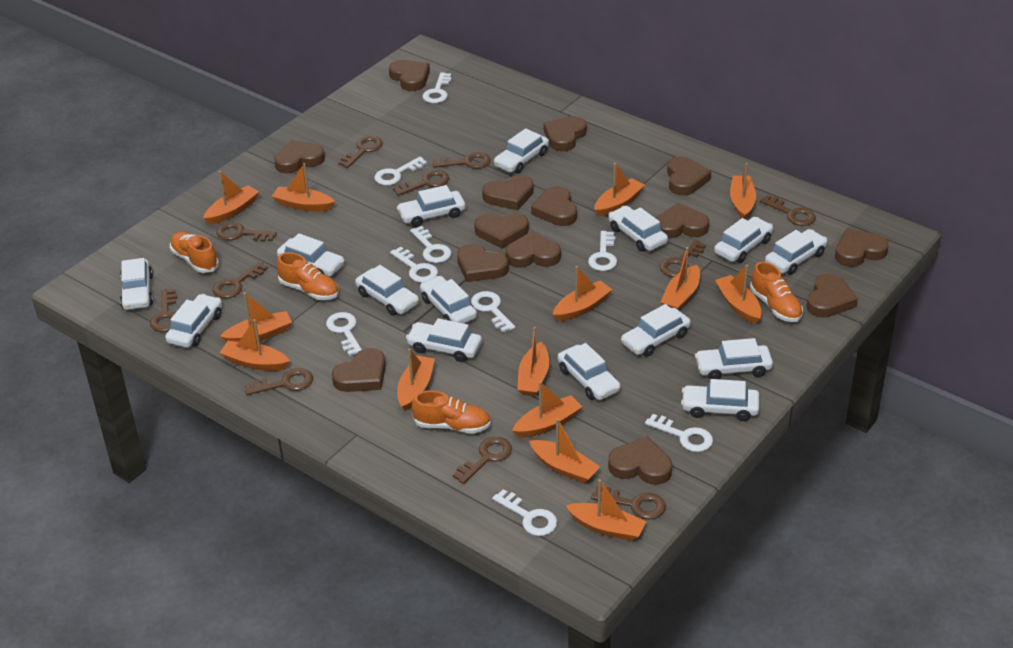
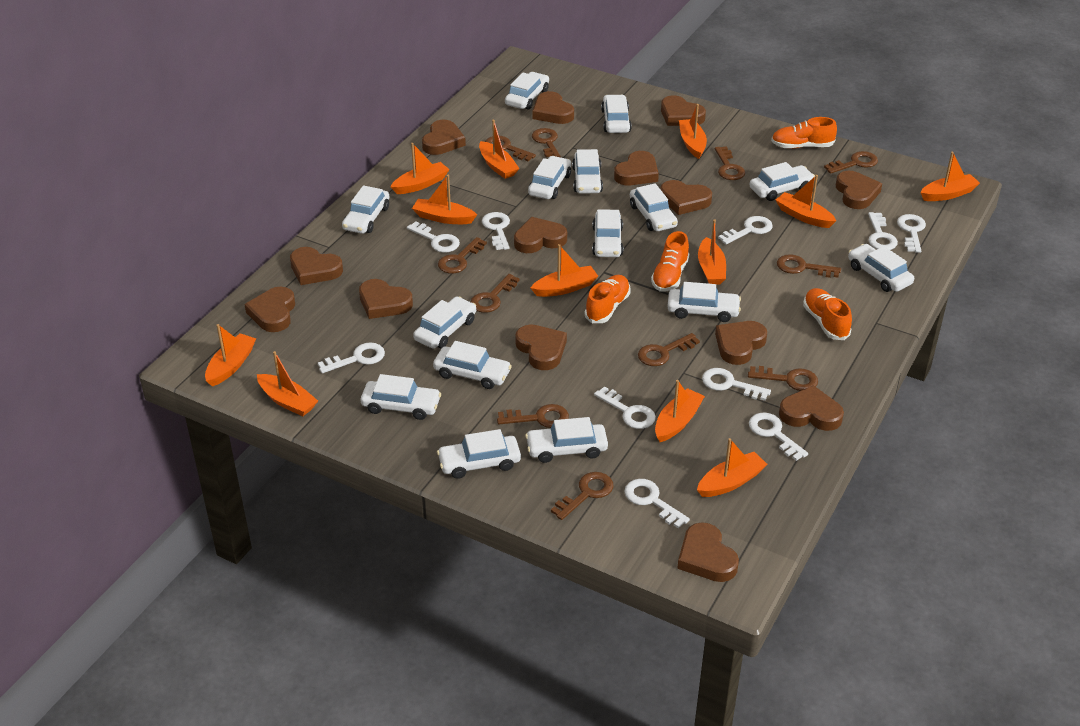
orange boat: 14 -> 12
white key: 9 -> 10

